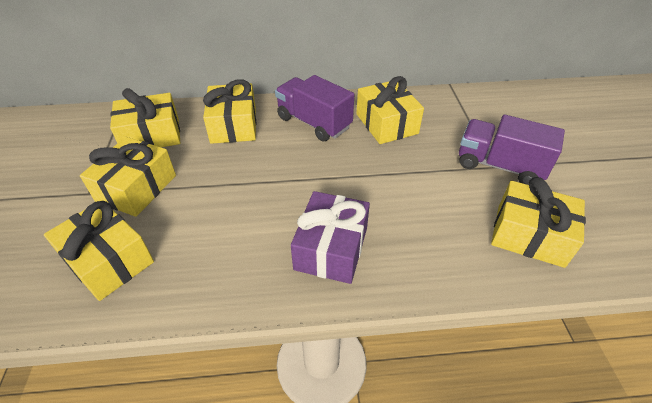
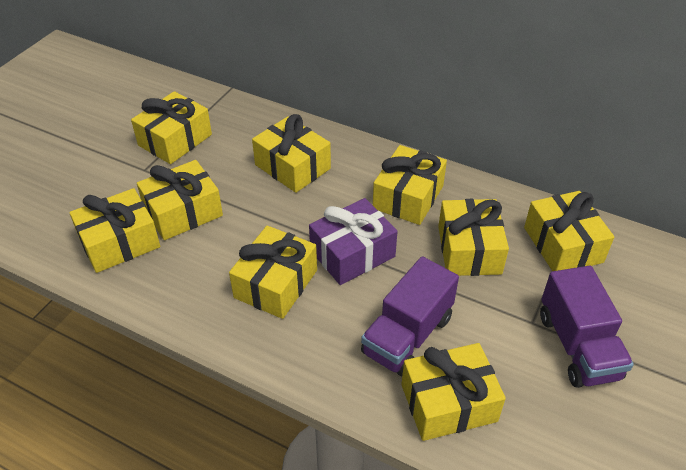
yellow gift: 6 -> 9

